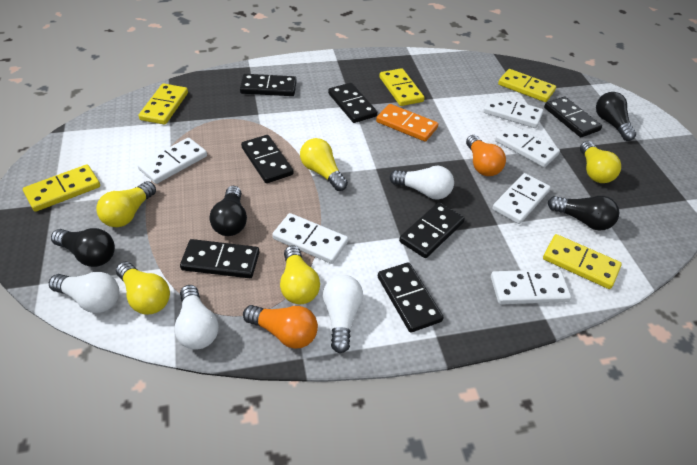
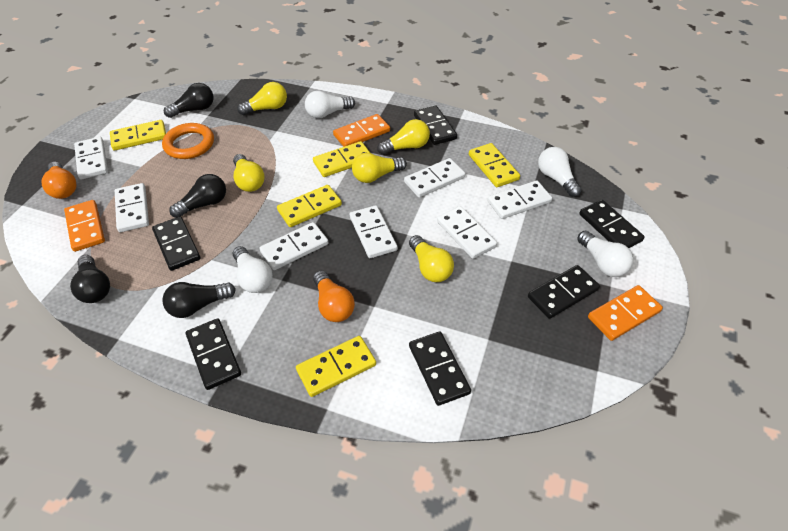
black domino: 7 -> 6
orange domino: 1 -> 3
orange ring: 0 -> 1
white domino: 6 -> 7

